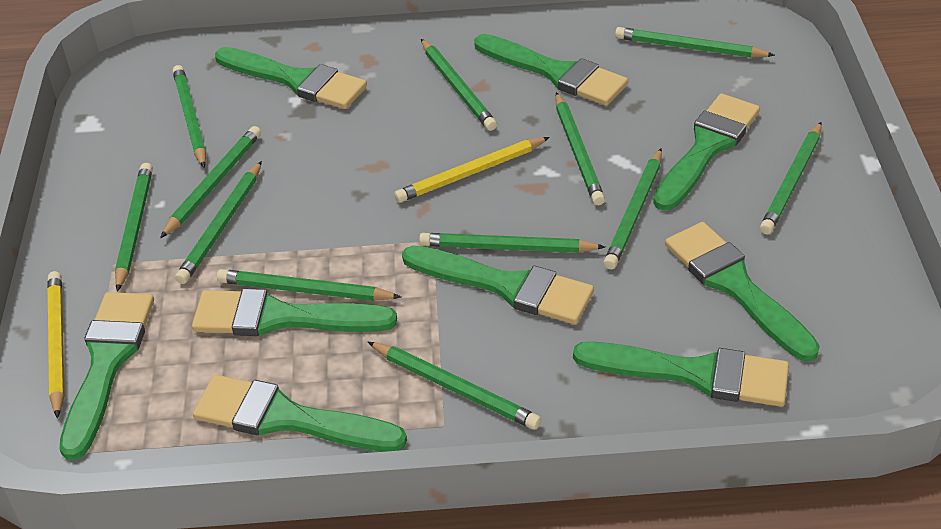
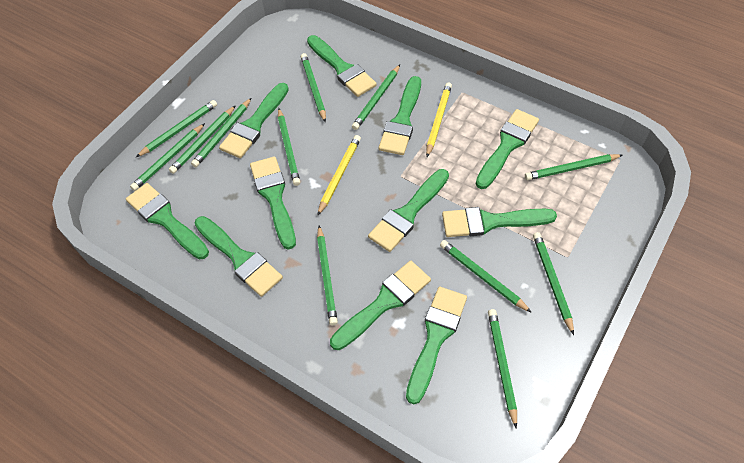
green brush: 9 -> 11

